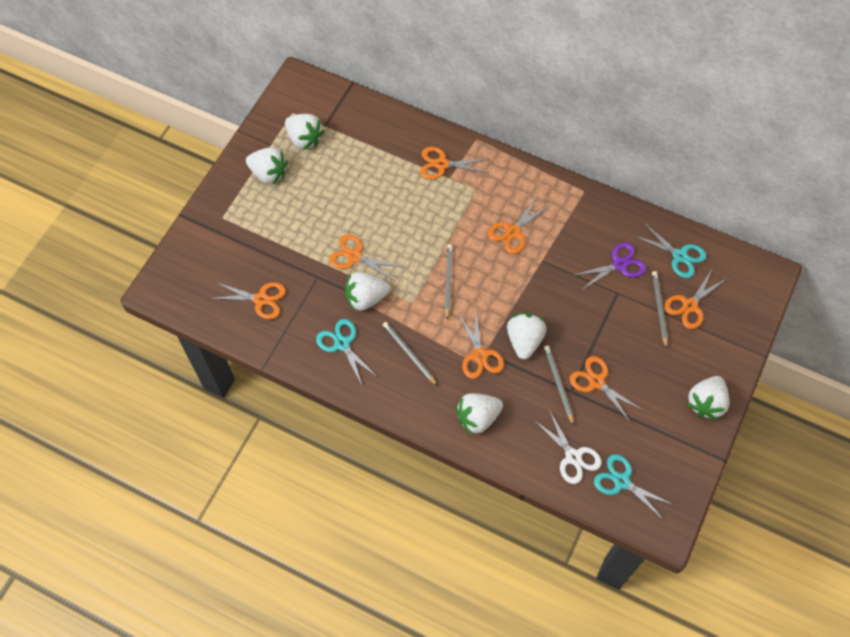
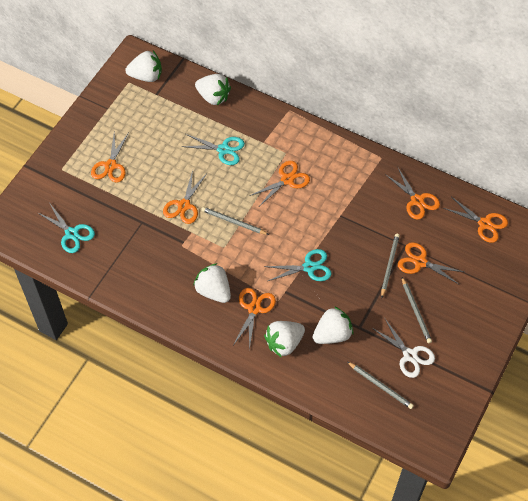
purple scissors: 1 -> 0
white strawberry: 6 -> 5

